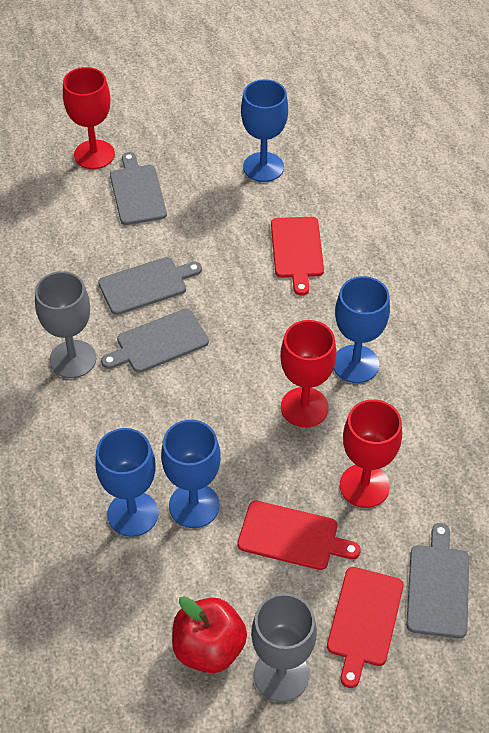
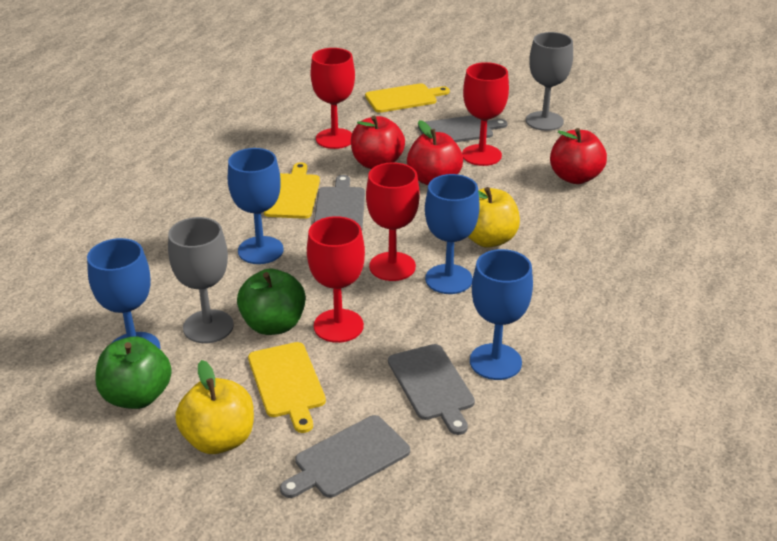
green apple: 0 -> 2
red apple: 1 -> 3
red cutting board: 3 -> 0
red goblet: 3 -> 4
yellow apple: 0 -> 2
yellow cutting board: 0 -> 3

